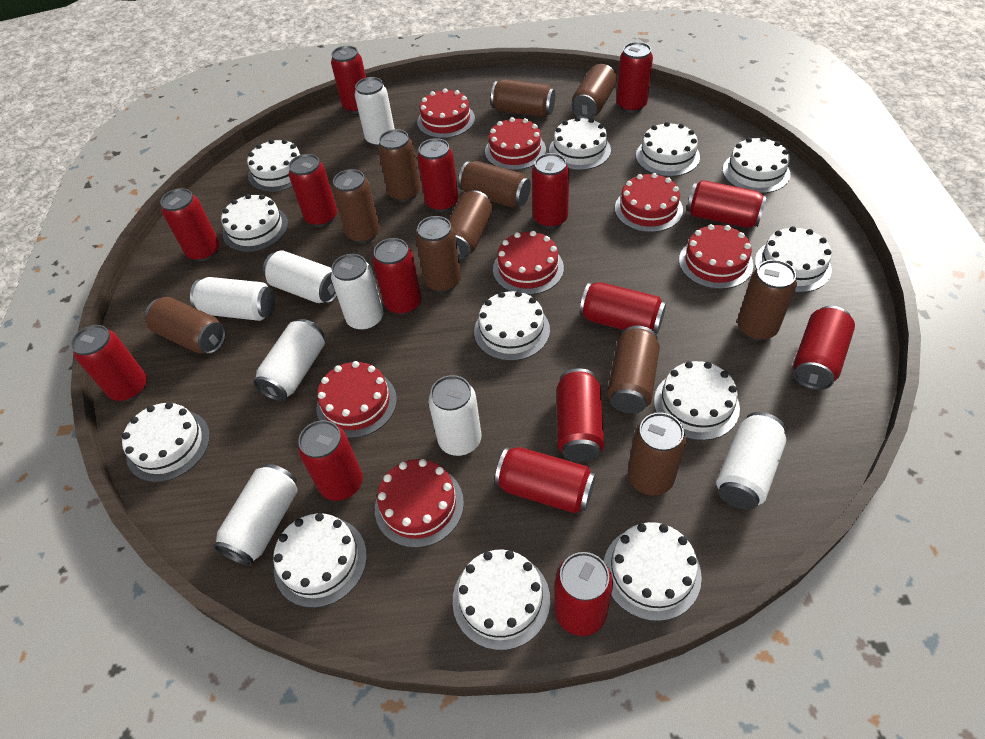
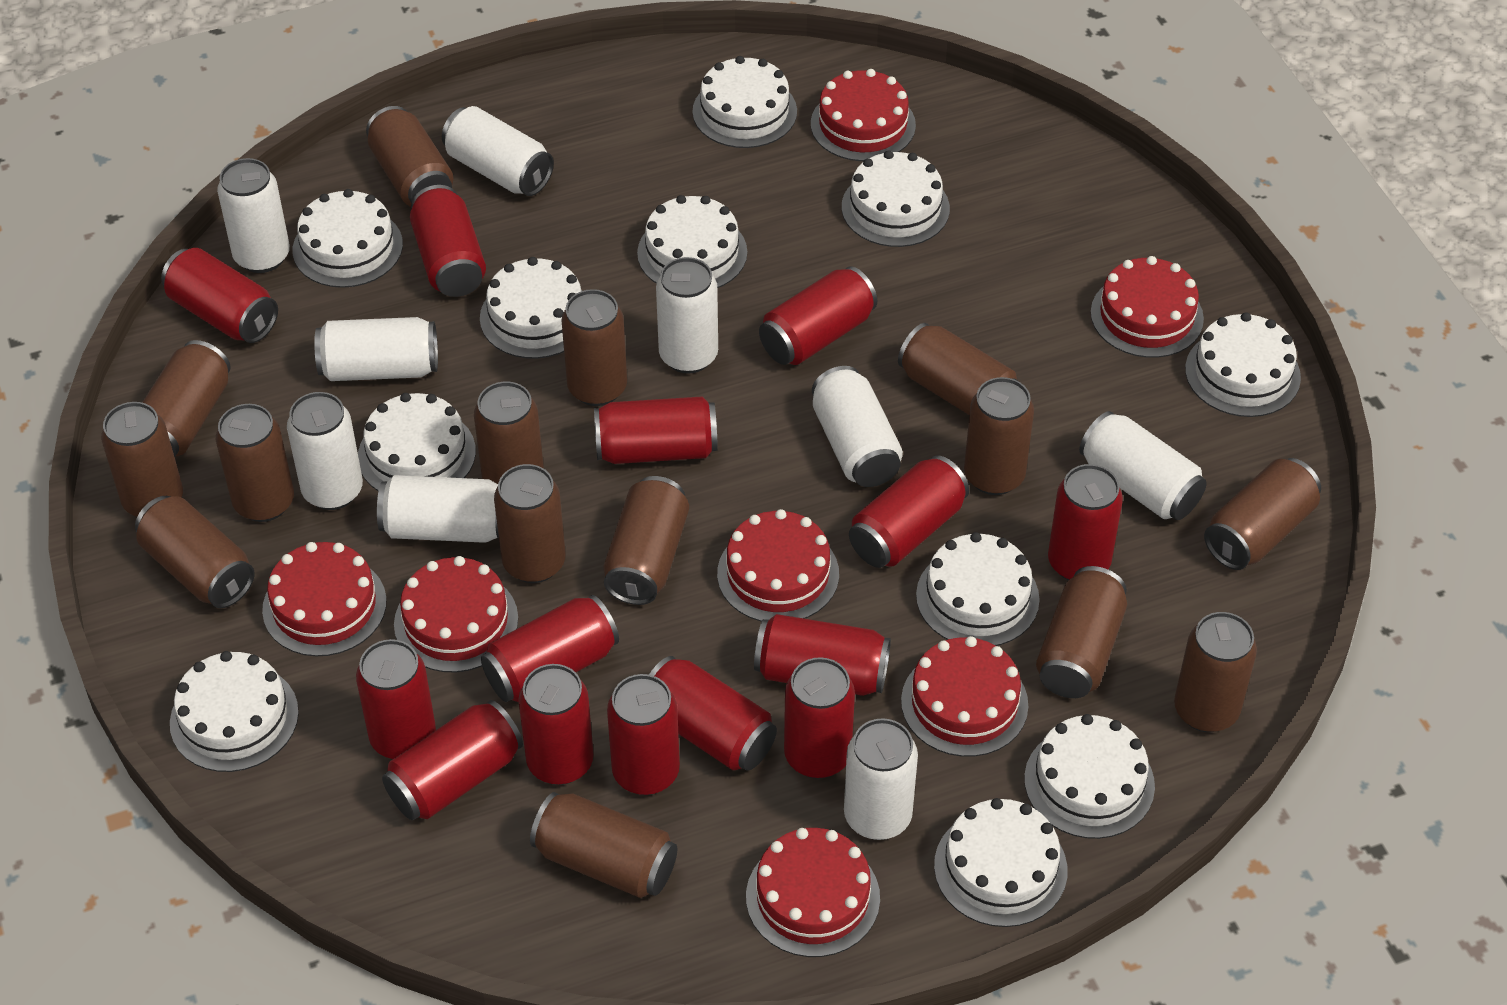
brown can: 11 -> 15
red can: 15 -> 14
white cake: 12 -> 11
white can: 8 -> 9

